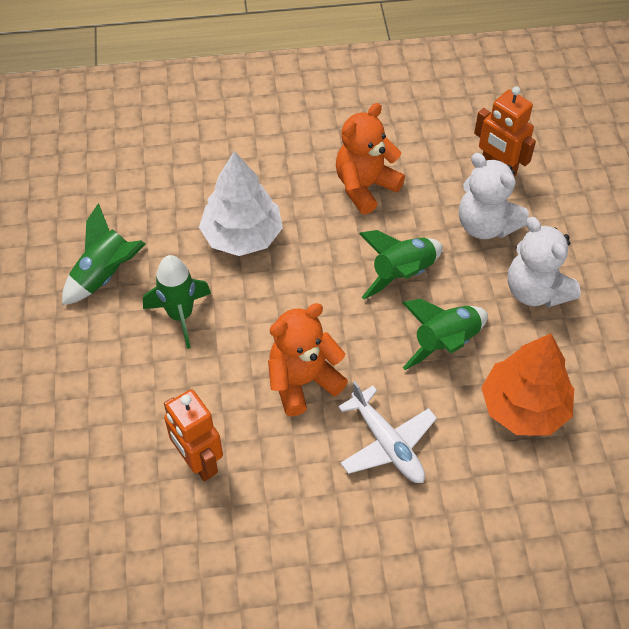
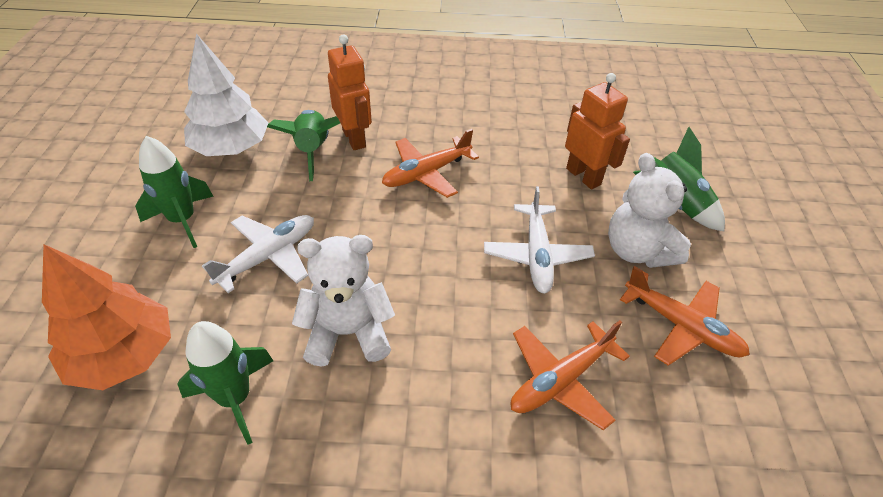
orange plane: 0 -> 3
orange teddy bear: 2 -> 0
white plane: 1 -> 2

